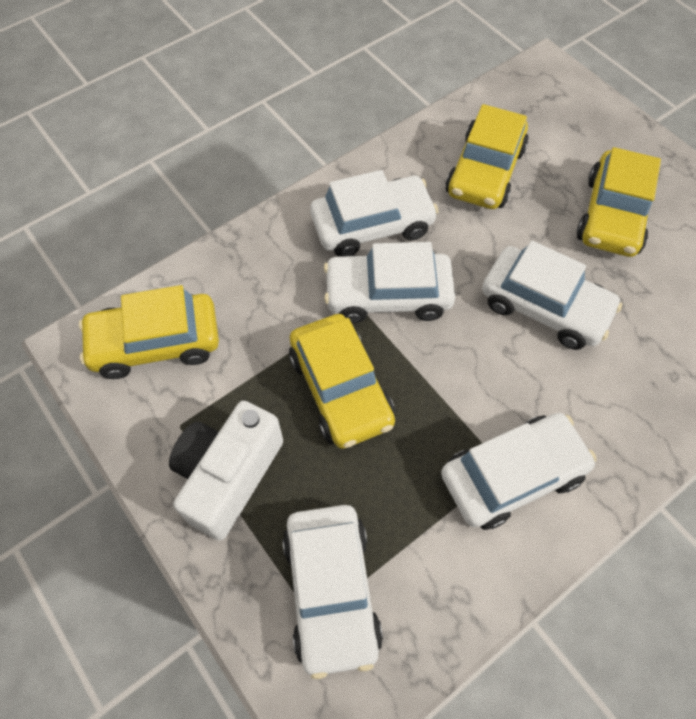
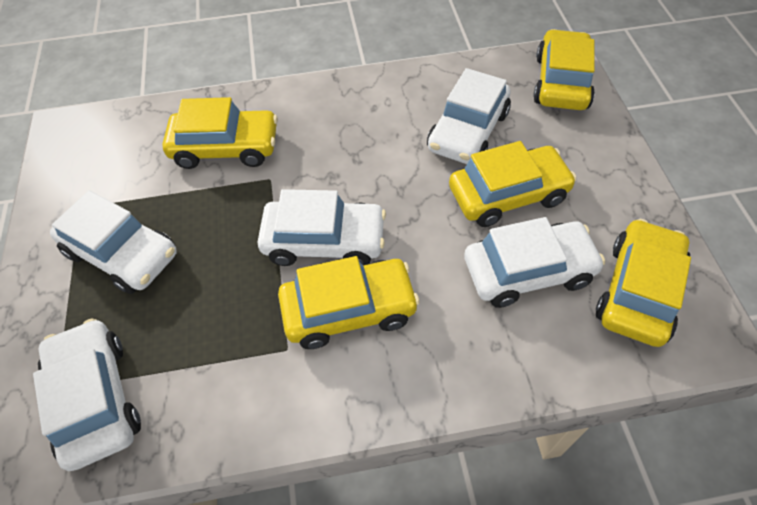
white camera: 1 -> 0
yellow car: 4 -> 5

